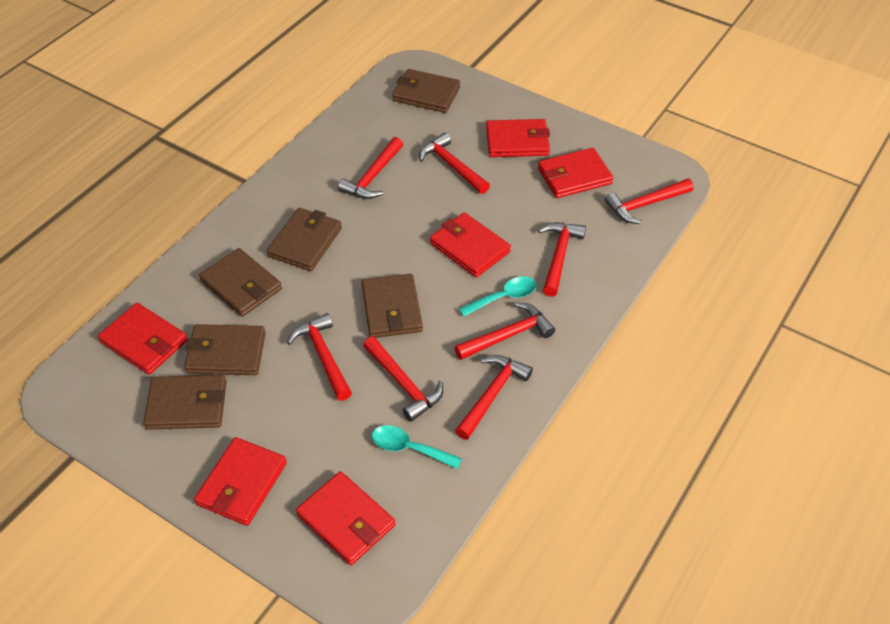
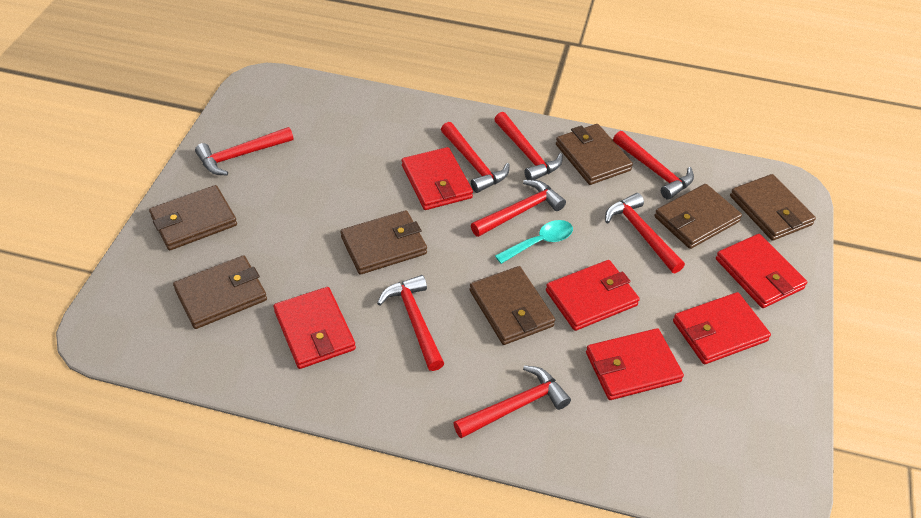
brown wallet: 6 -> 7
turquoise spoon: 2 -> 1

